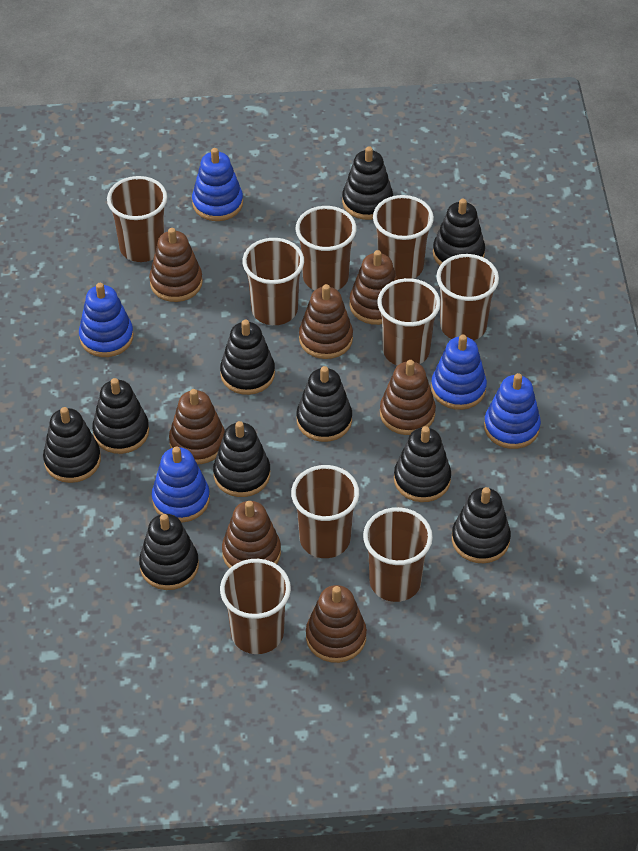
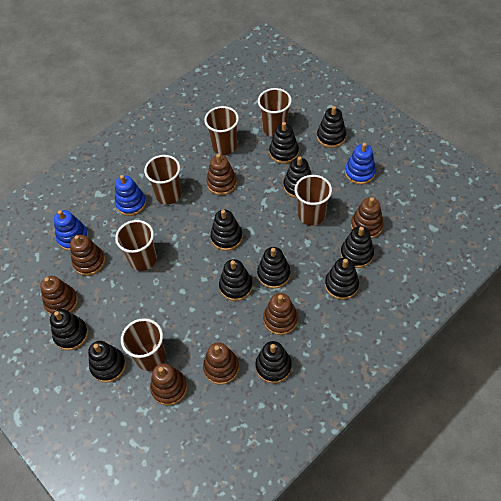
black stacking toy: 10 -> 11
blue stacking toy: 5 -> 3
brown cup: 9 -> 6

